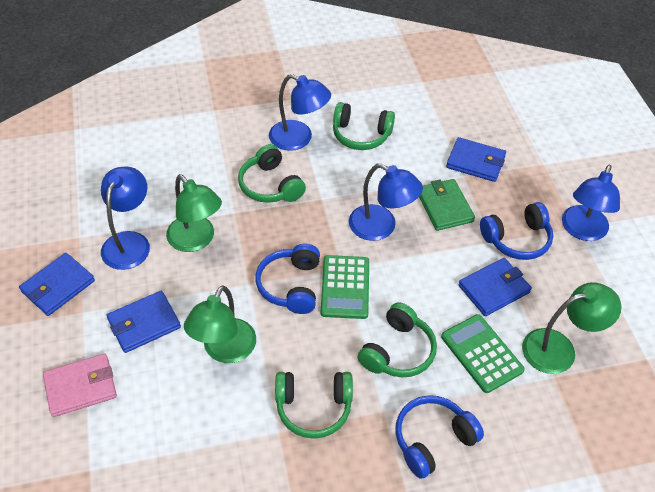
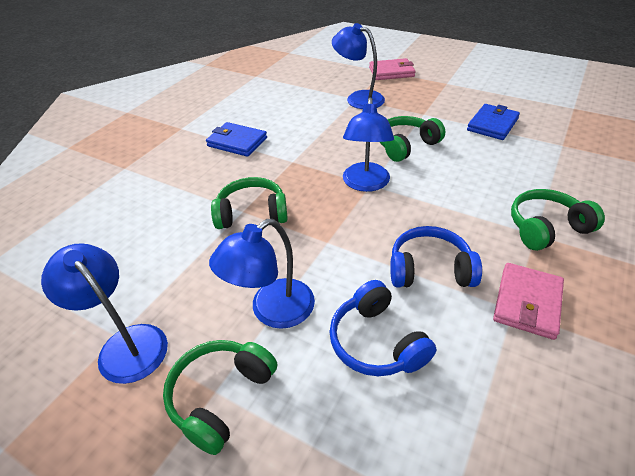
blue headphones: 3 -> 2
blue wallet: 4 -> 2
green calculator: 2 -> 0
green lamp: 3 -> 0
green wallet: 1 -> 0
pink wallet: 1 -> 2

